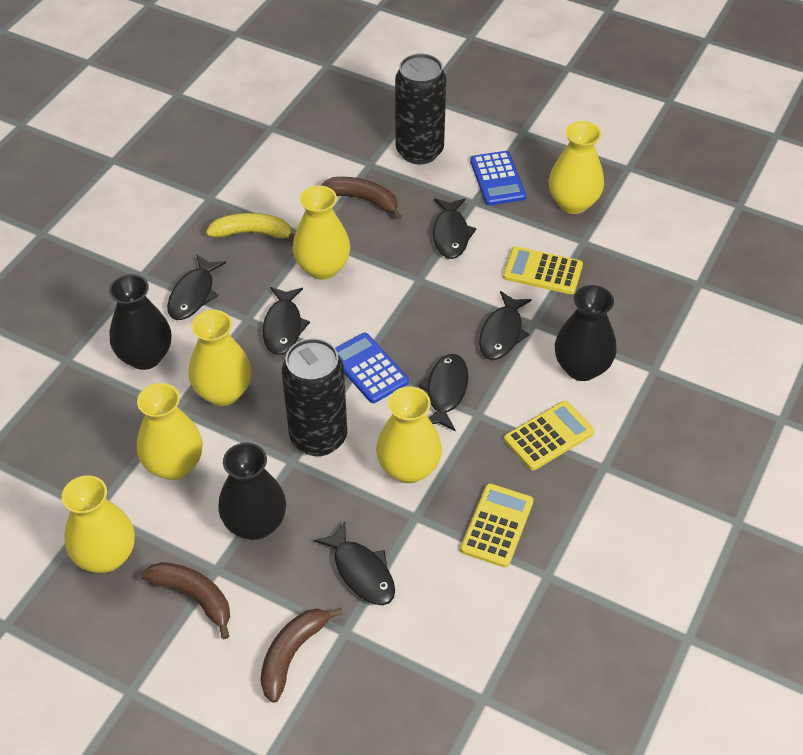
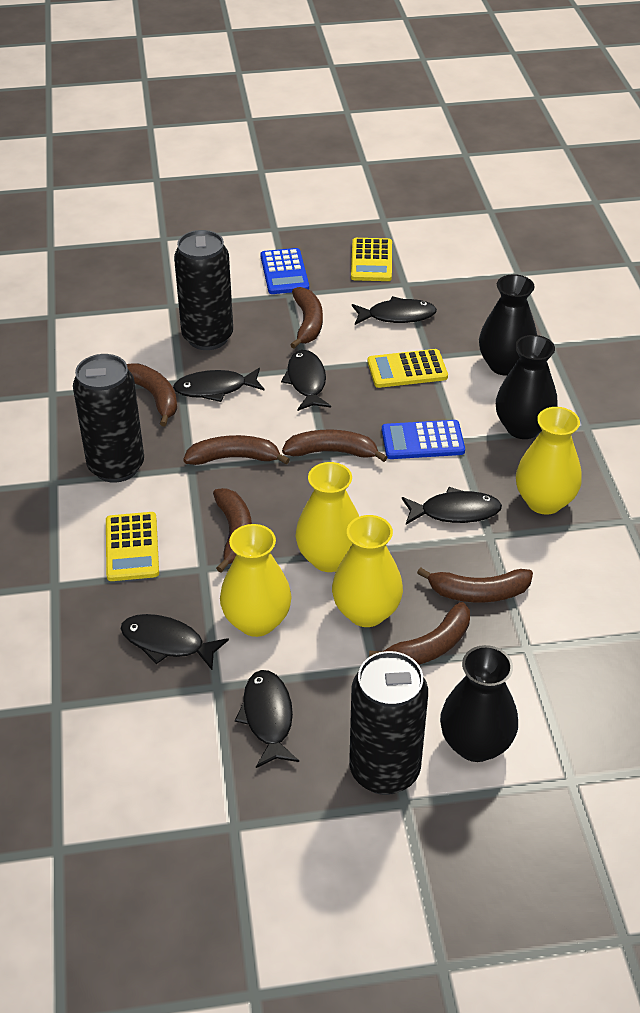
black can: 2 -> 3
brown banana: 3 -> 7
yellow banana: 1 -> 0
yellow vase: 6 -> 4

